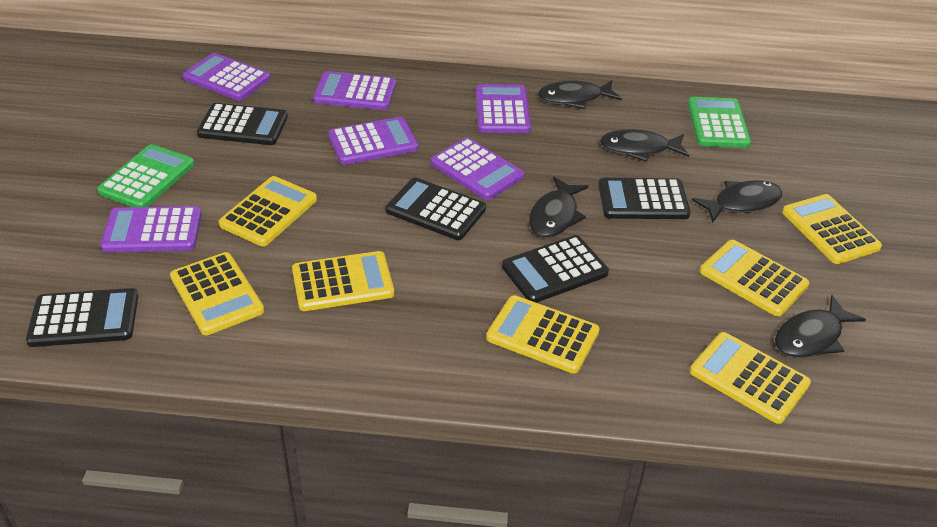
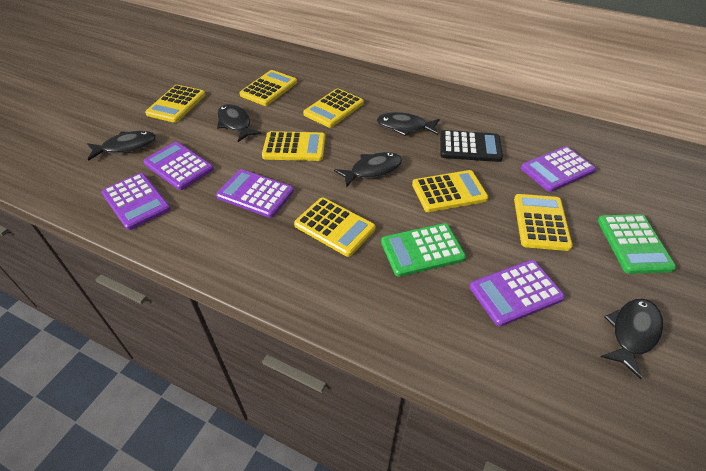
black calculator: 5 -> 1
purple calculator: 6 -> 5

